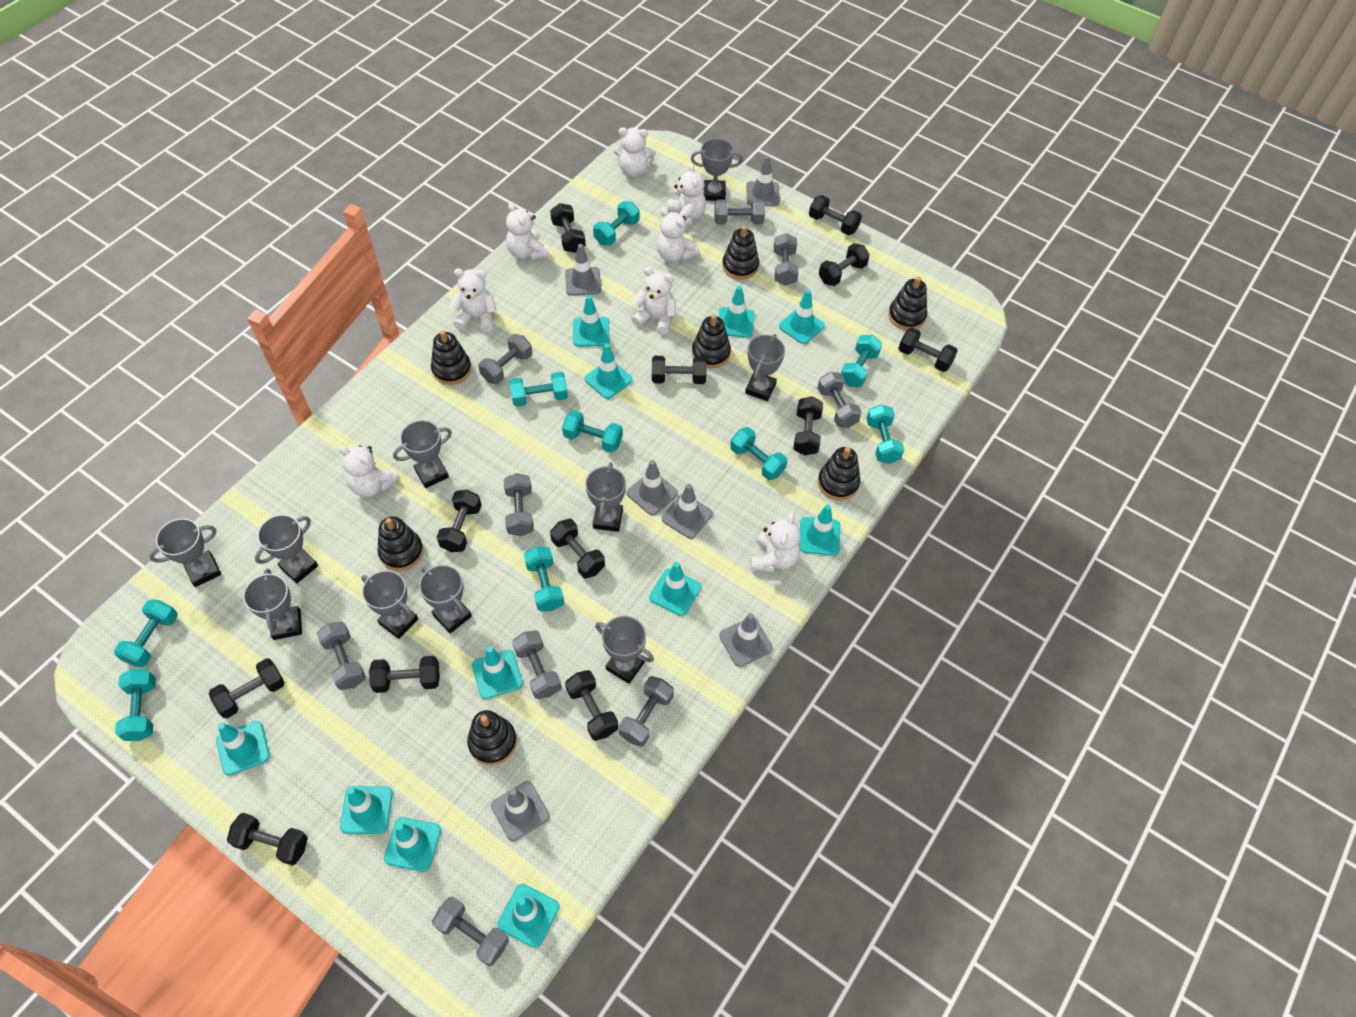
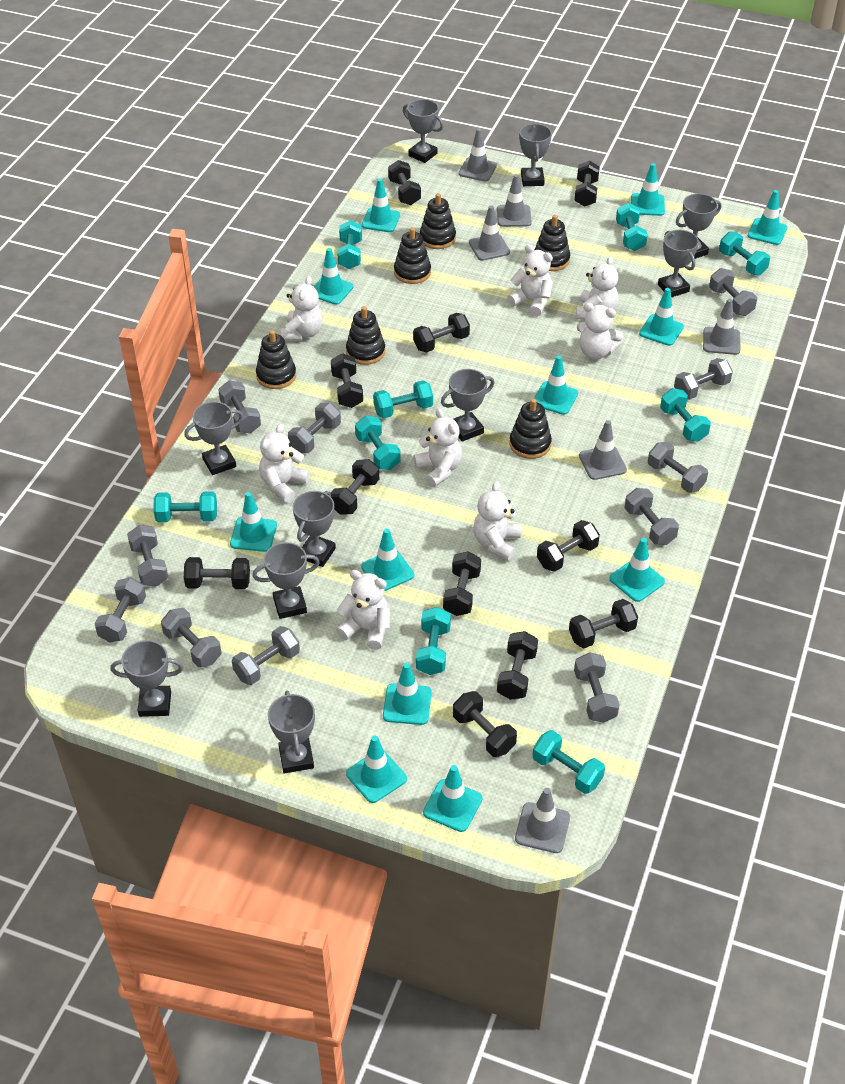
black dumbbell: 12 -> 11
black stacking toy: 7 -> 6
grey dumbbell: 9 -> 11
turquoise traffic cone: 11 -> 12

